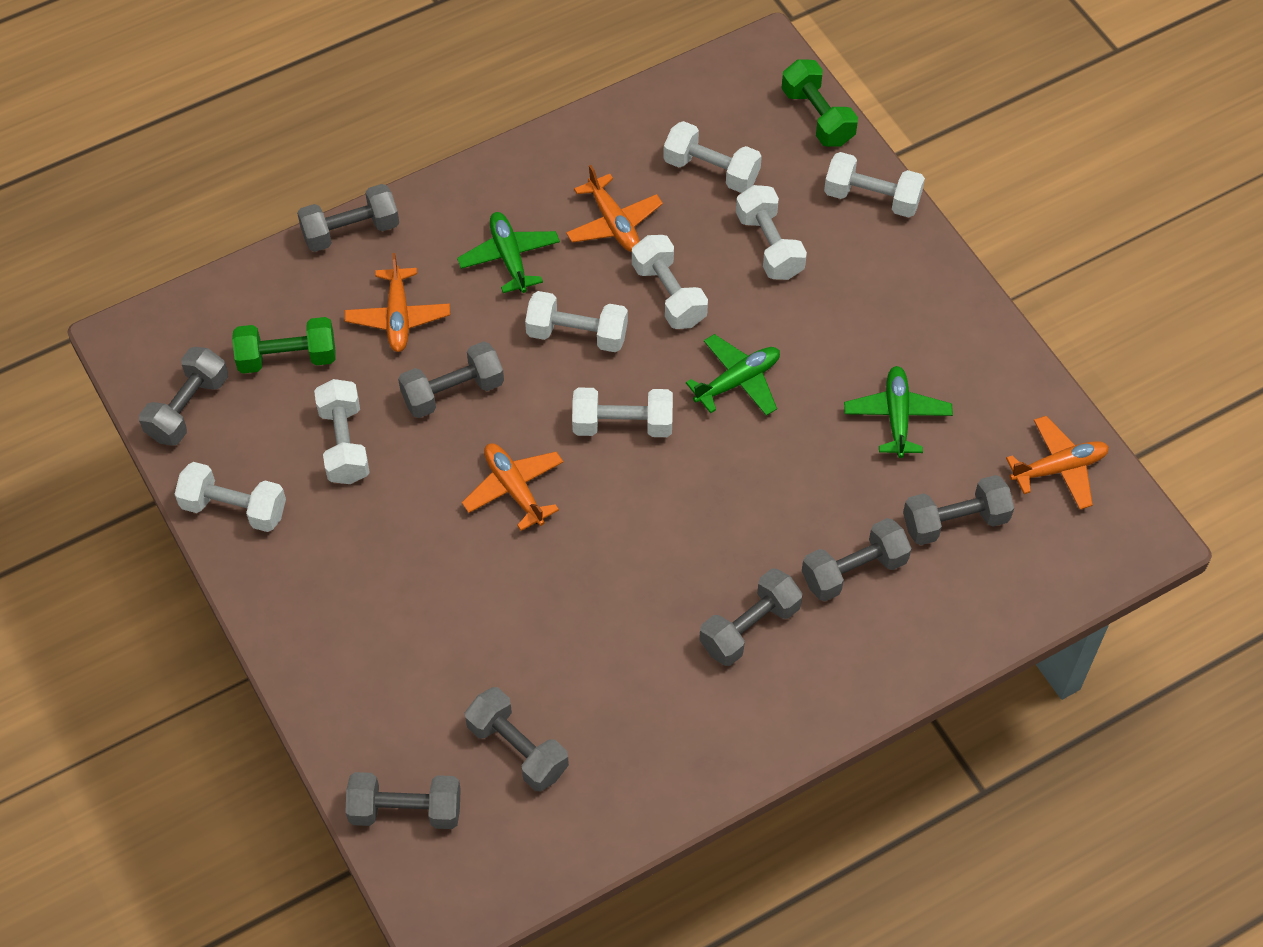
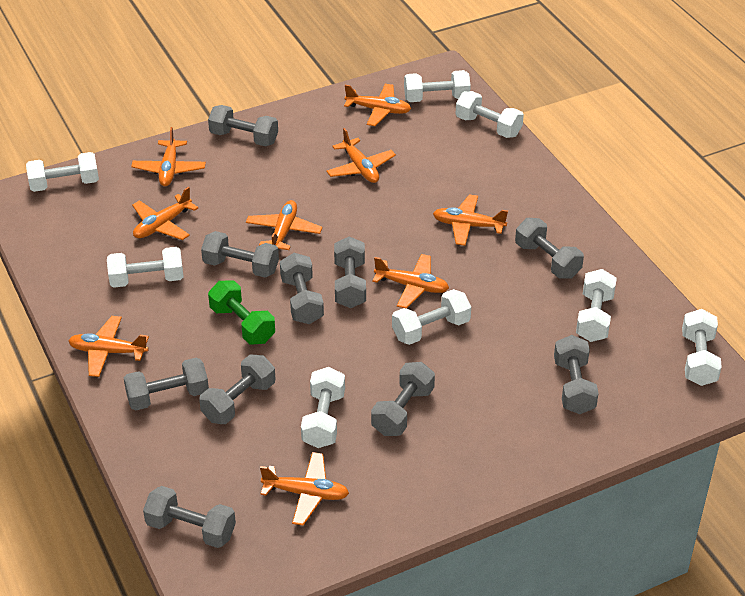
green dumbbell: 2 -> 1
green plane: 3 -> 0
grey dumbbell: 8 -> 10
orange plane: 4 -> 9

